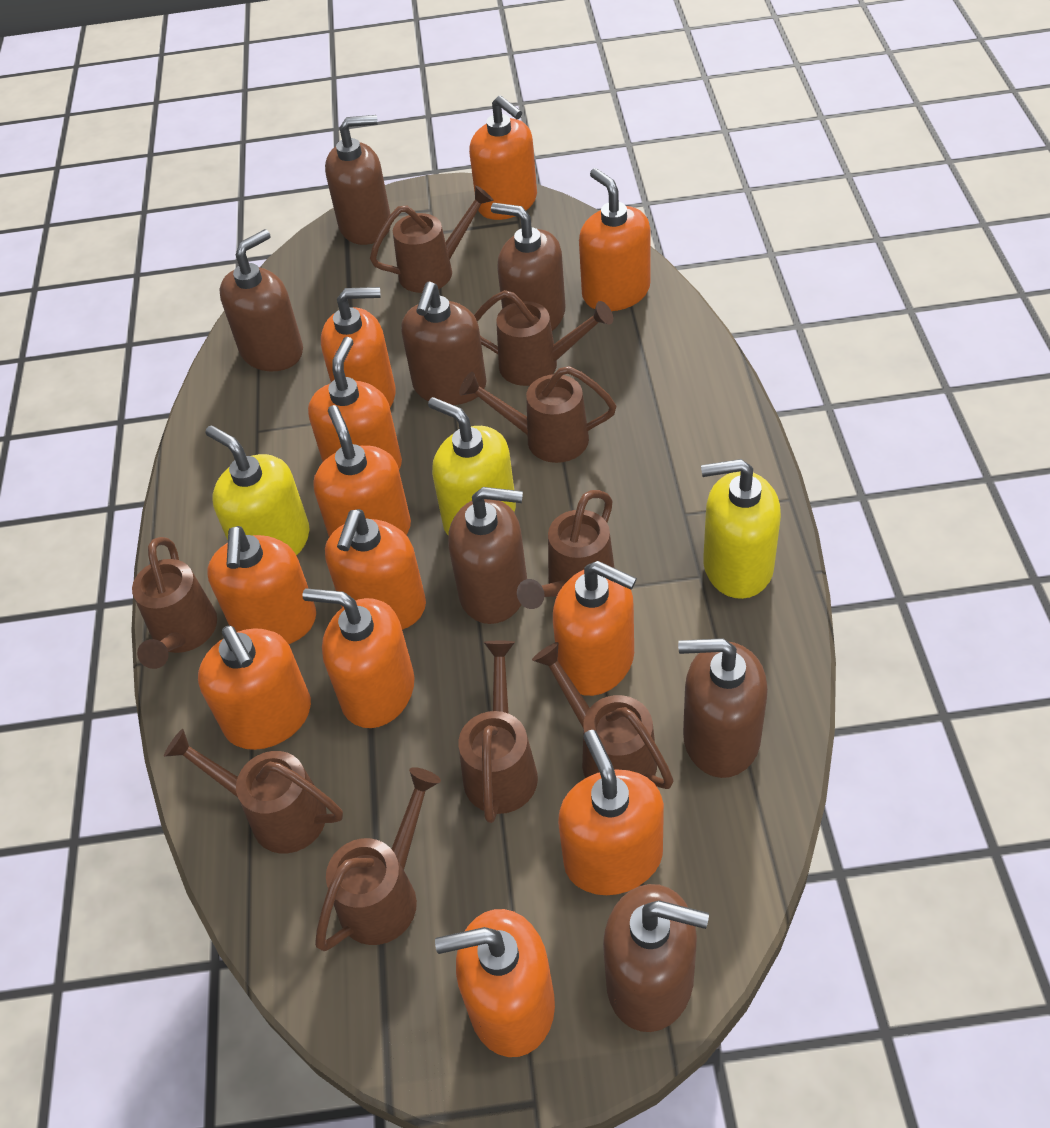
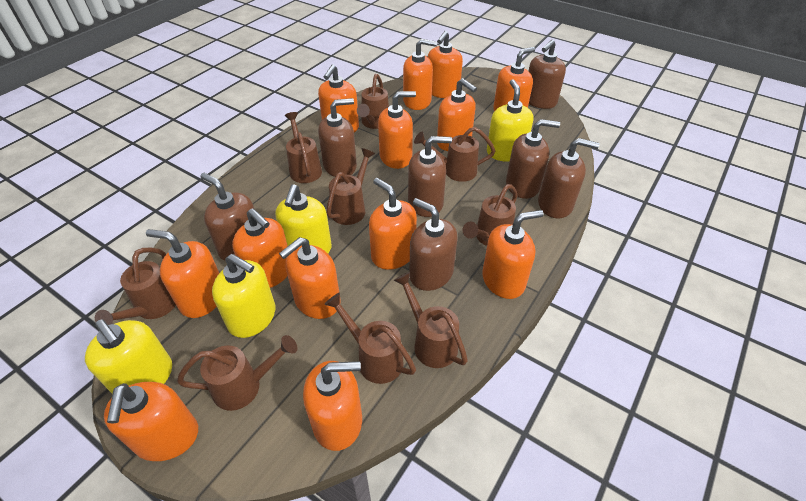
orange soap dispenser: 12 -> 13
yellow soap dispenser: 3 -> 4

